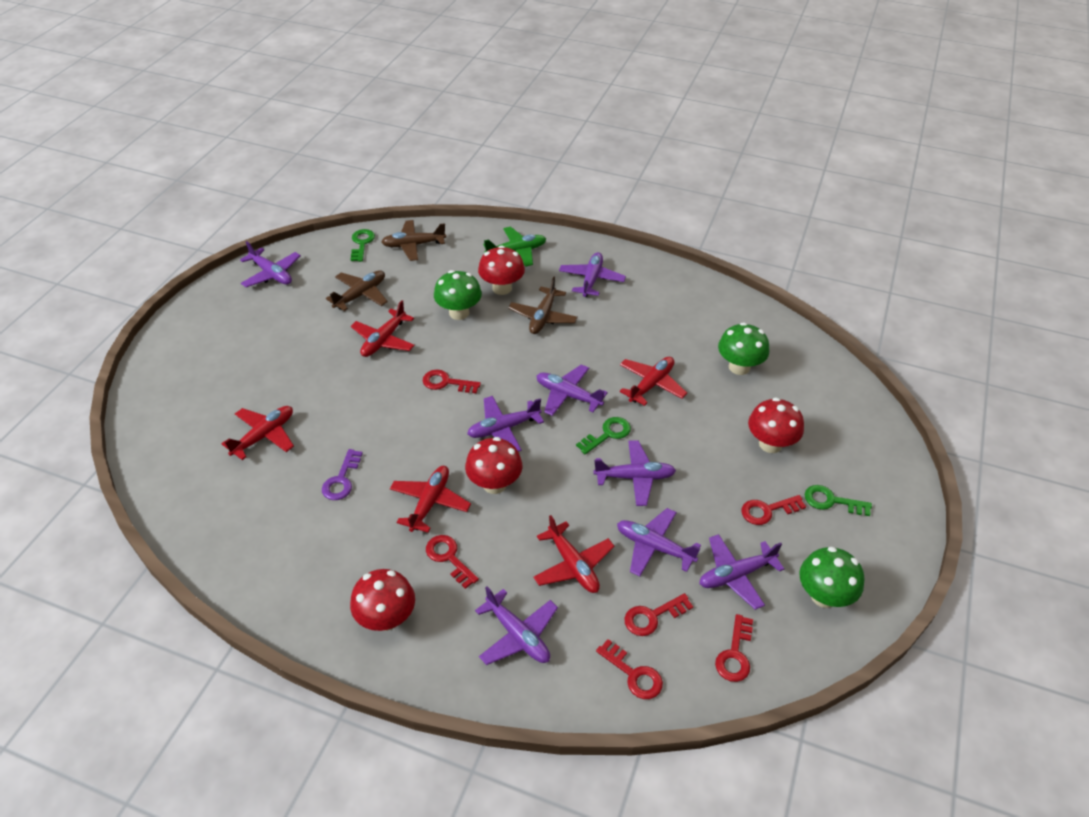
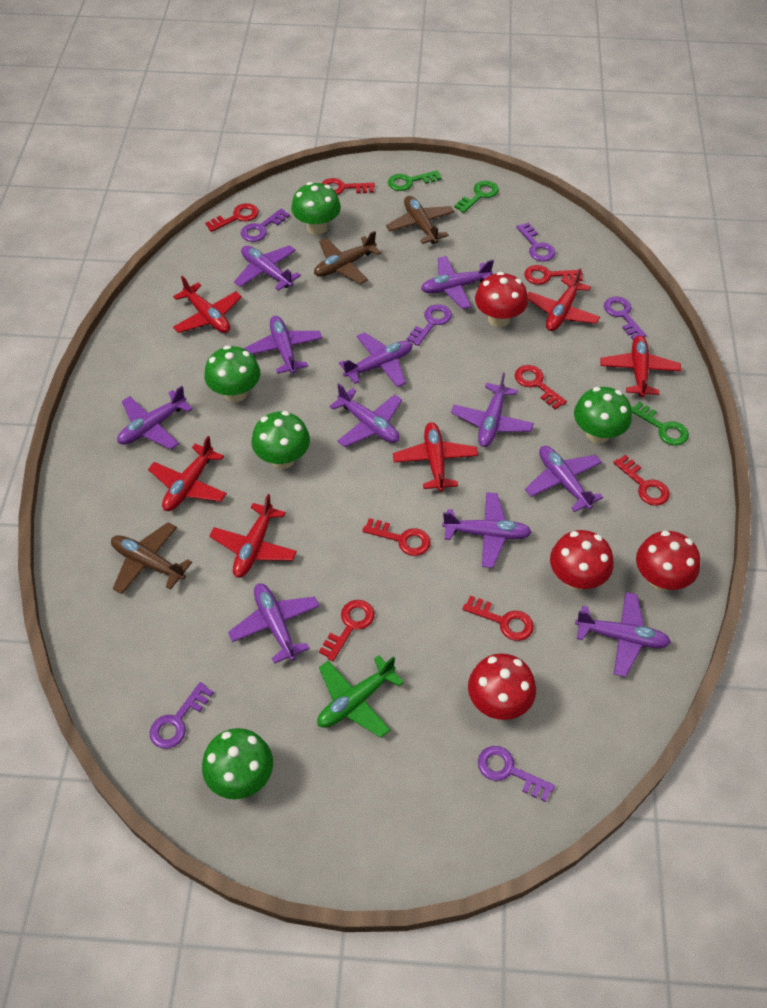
green mushroom: 3 -> 5
purple key: 1 -> 6
purple plane: 8 -> 11
red key: 6 -> 8
red plane: 5 -> 6

